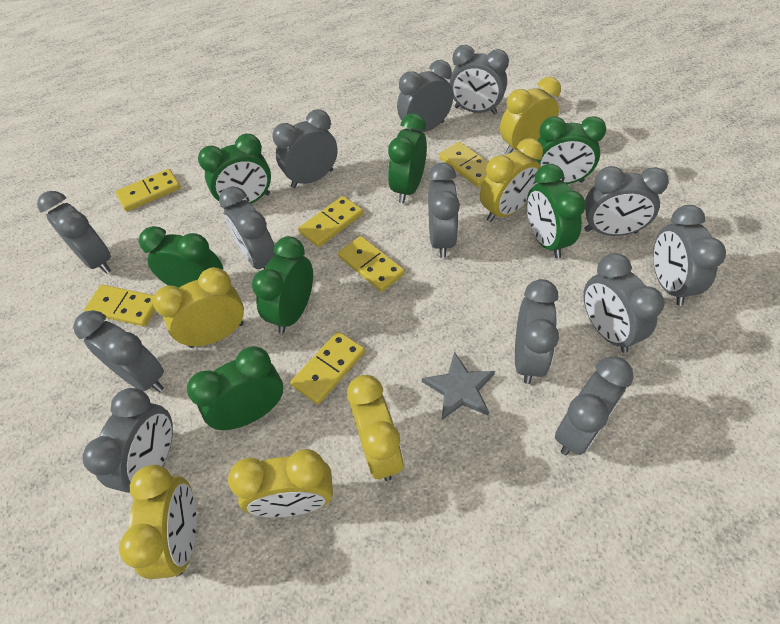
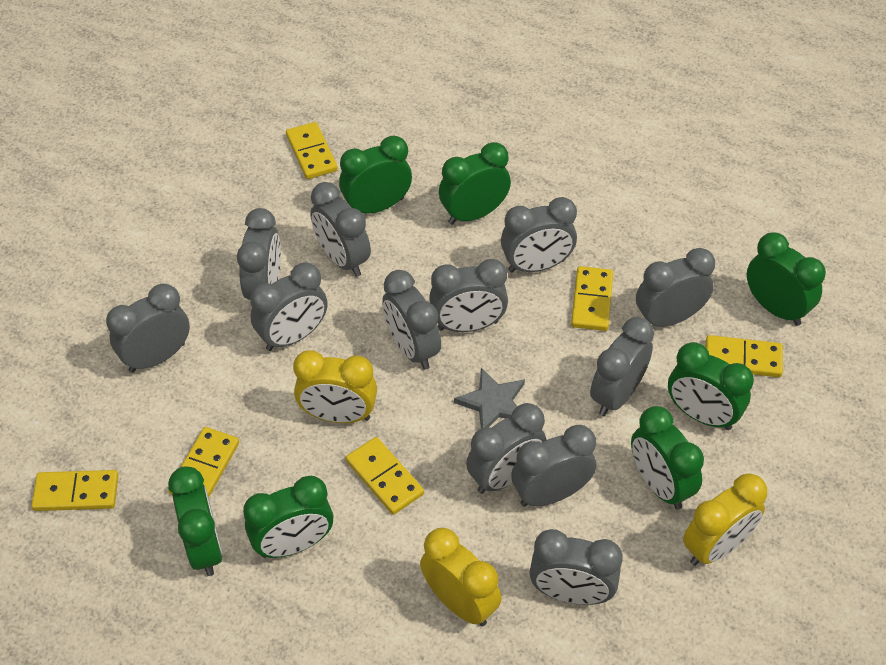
grey clock: 13 -> 12
yellow clock: 6 -> 3

